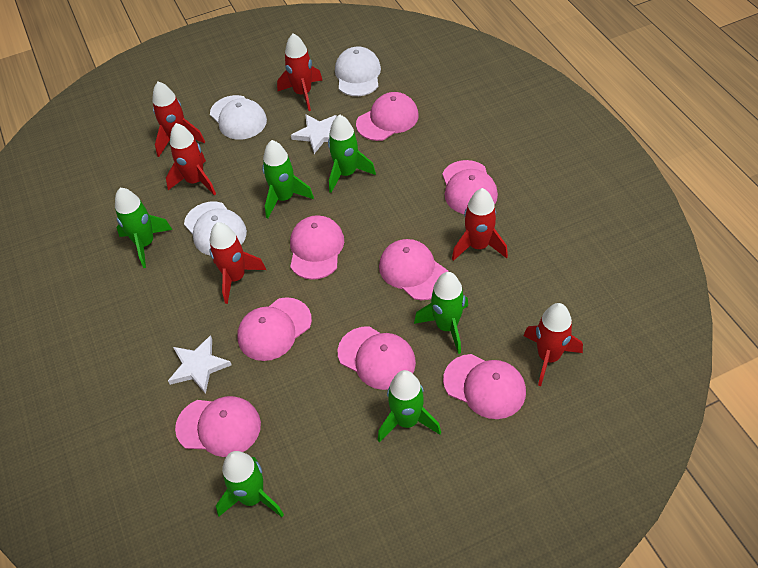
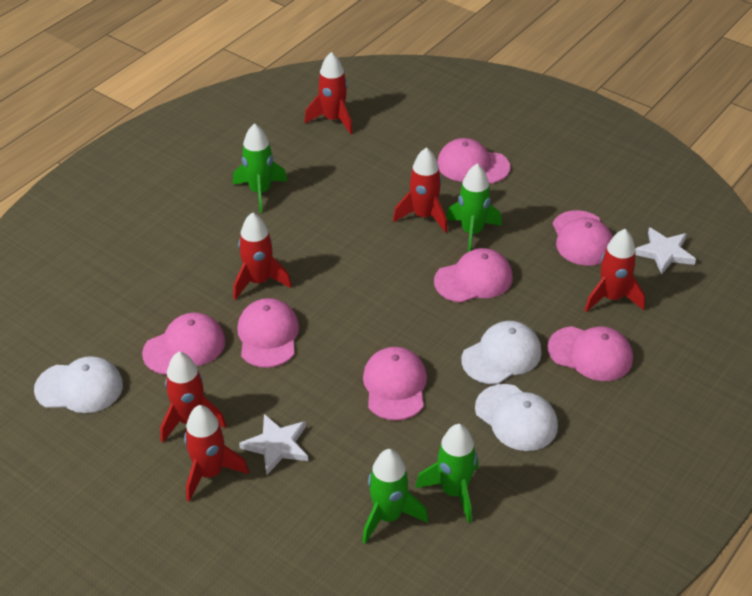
green rocket: 6 -> 4
pink cap: 8 -> 7

